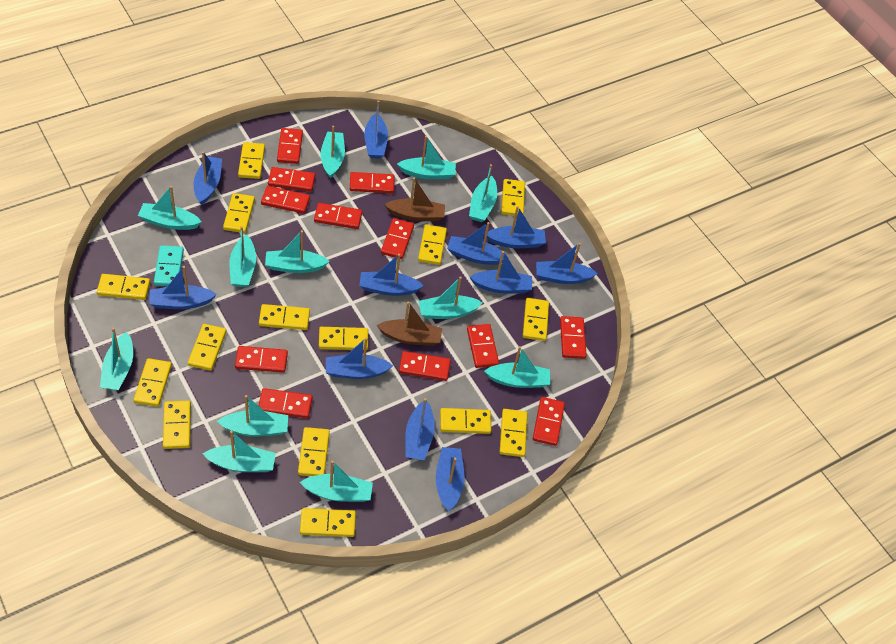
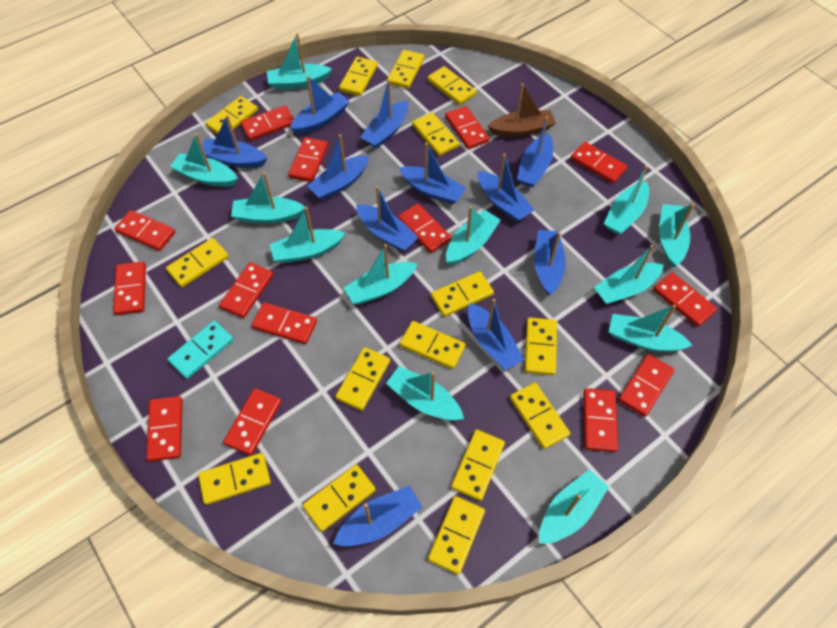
brown boat: 2 -> 1
red domino: 12 -> 14

